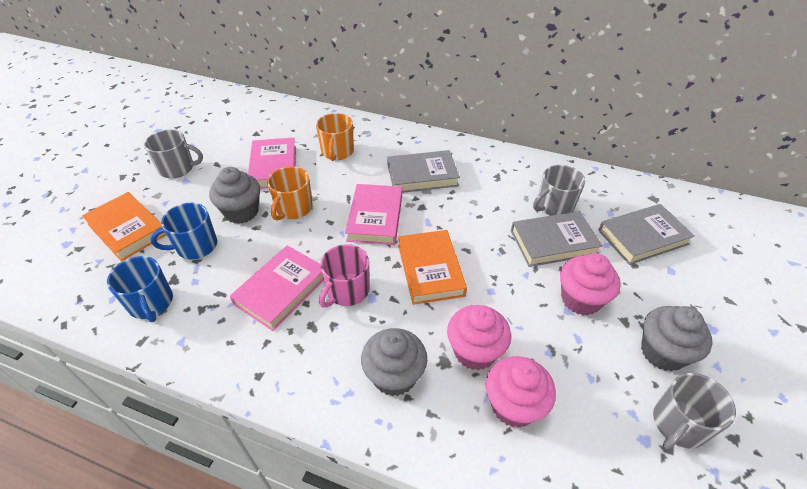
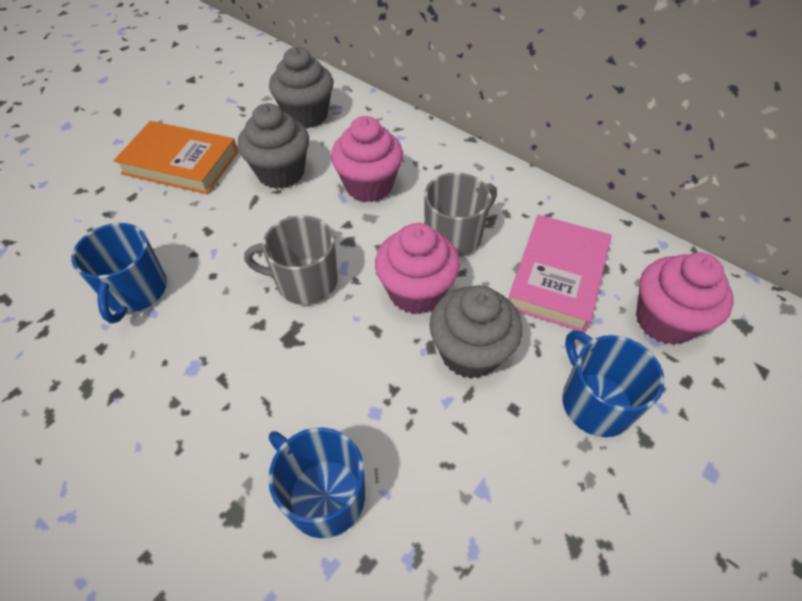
blue mug: 2 -> 3
grey book: 3 -> 0
grey mug: 3 -> 2
orange book: 2 -> 1
orange mug: 2 -> 0
pink book: 3 -> 1
pink mug: 1 -> 0

